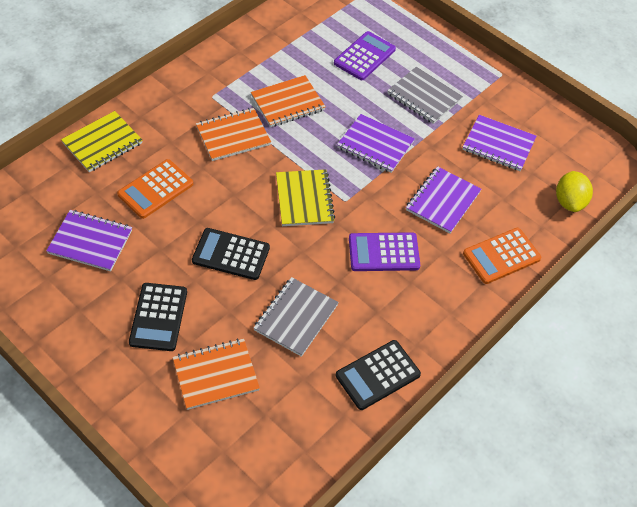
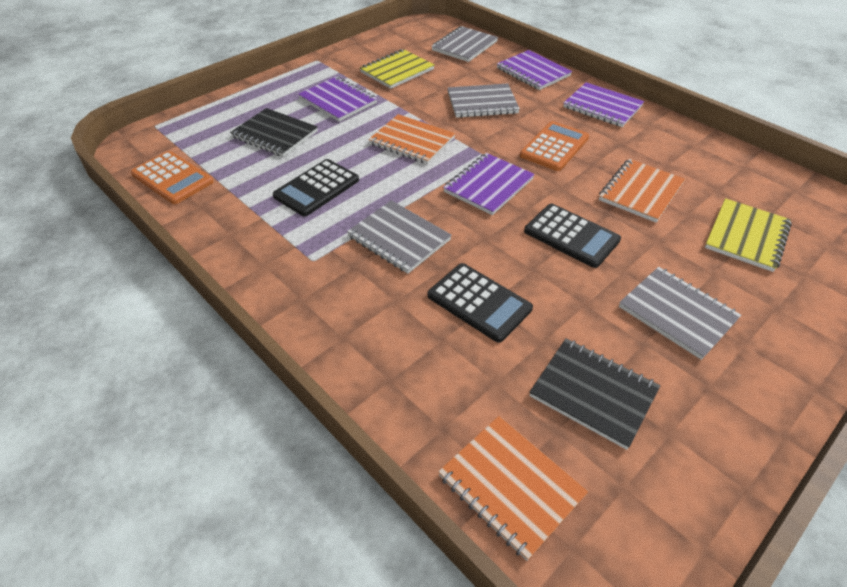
black notebook: 0 -> 2
grey notebook: 2 -> 4
purple calculator: 2 -> 0
yellow lemon: 1 -> 0

